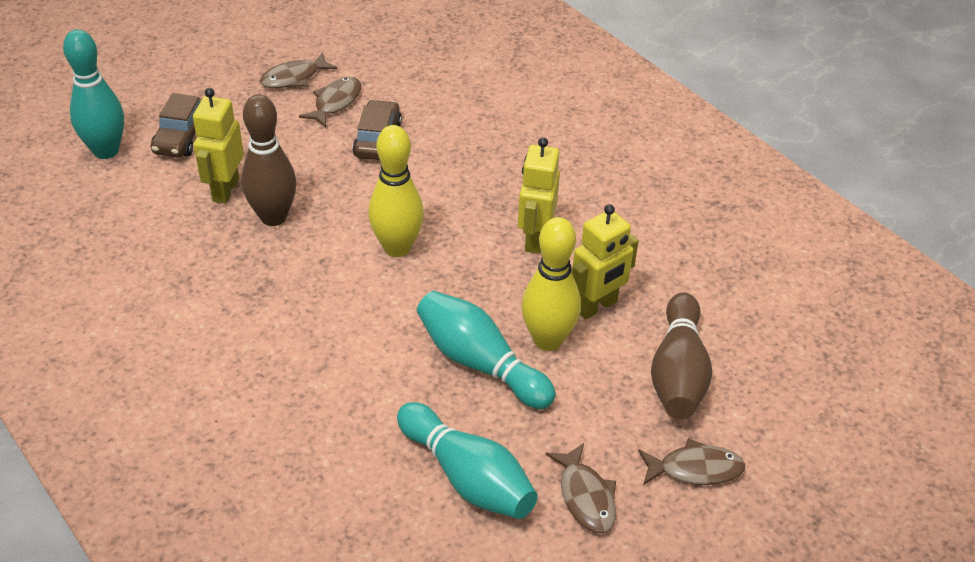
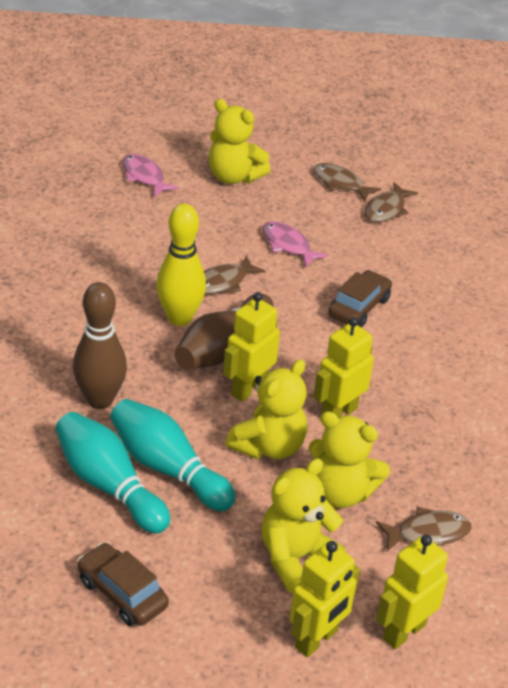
pink fish: 0 -> 2
turquoise bowling pin: 3 -> 2
yellow bowling pin: 2 -> 1
yellow robot: 3 -> 4
yellow teddy bear: 0 -> 4

